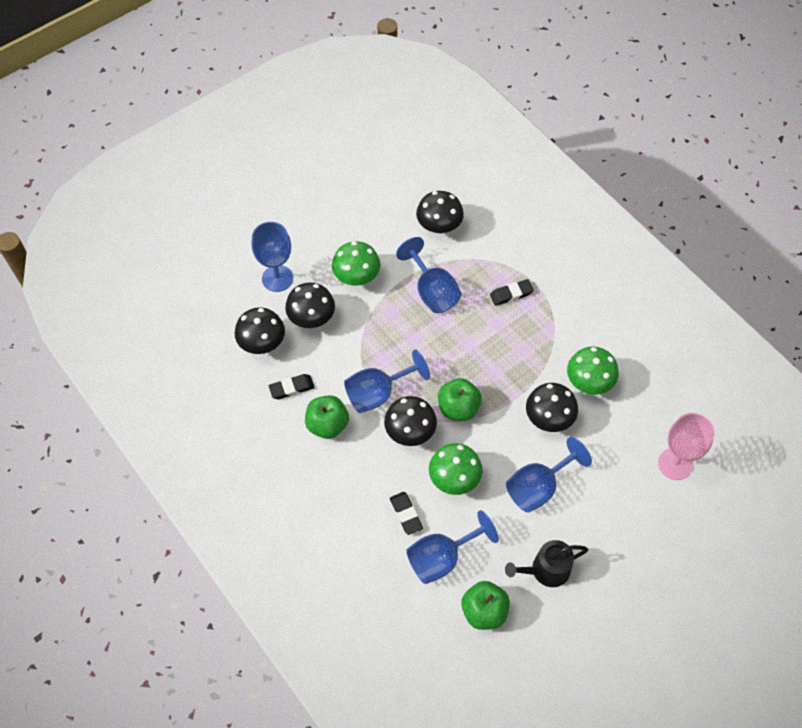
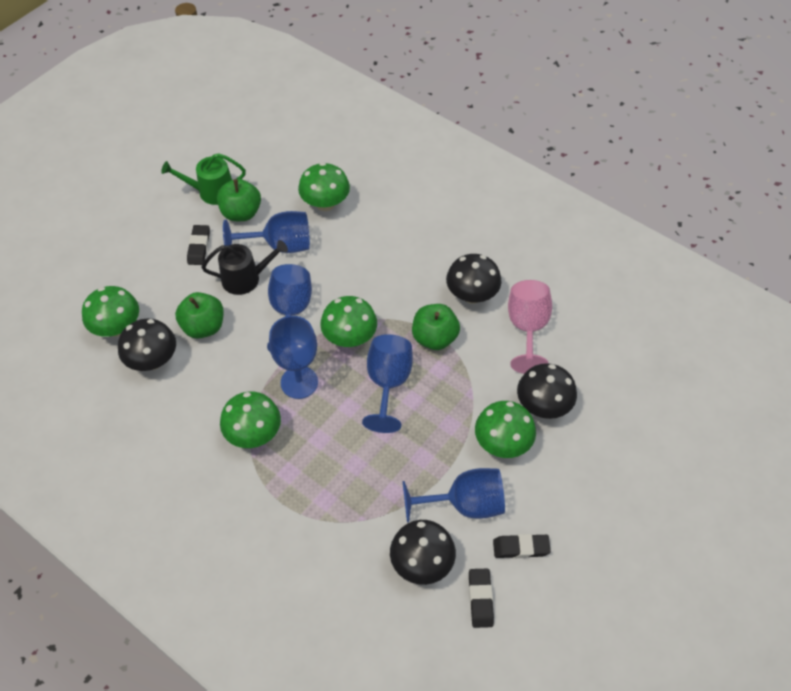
black mushroom: 5 -> 4
green mushroom: 3 -> 5
green watering can: 0 -> 1

